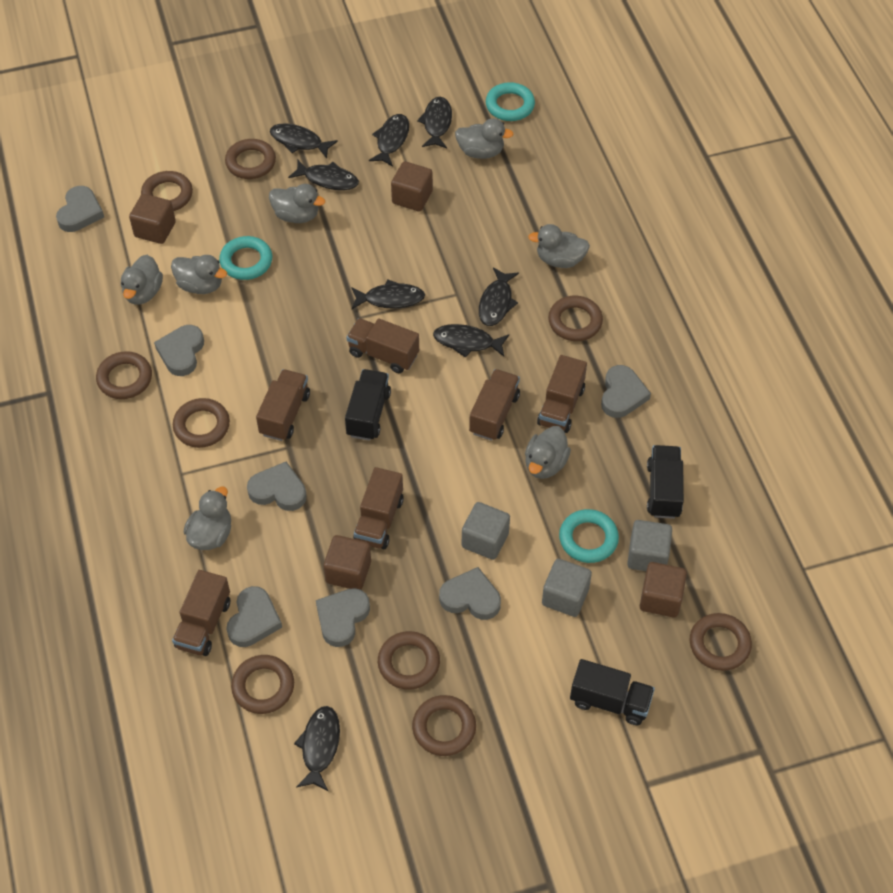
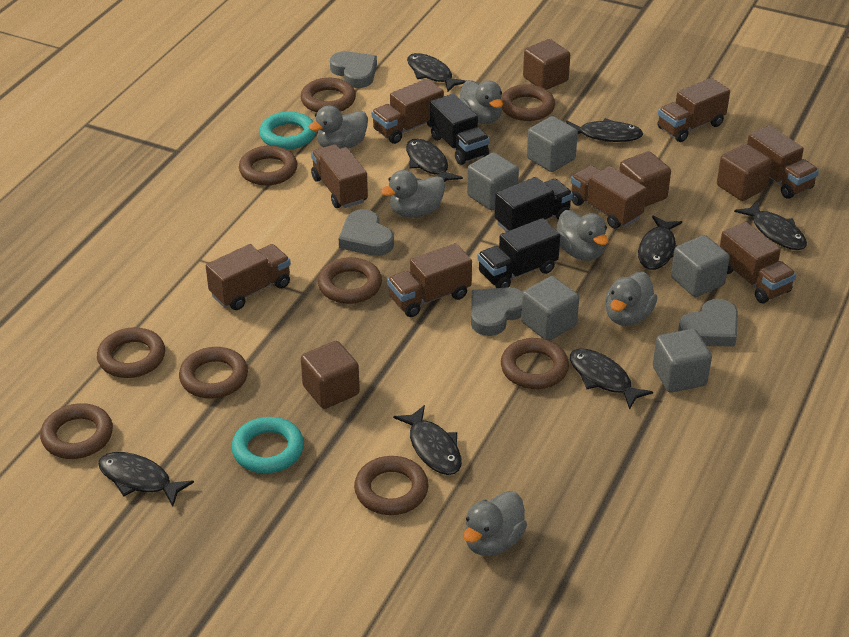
brown truck: 6 -> 8
grey cube: 3 -> 5
grey duck: 7 -> 6
grey heart: 7 -> 4
turquoise ring: 3 -> 2

